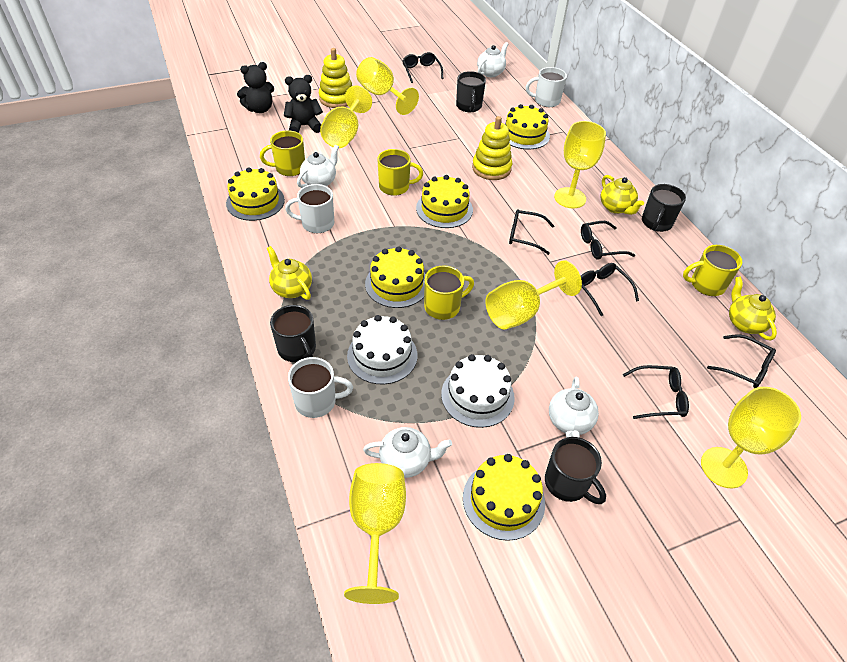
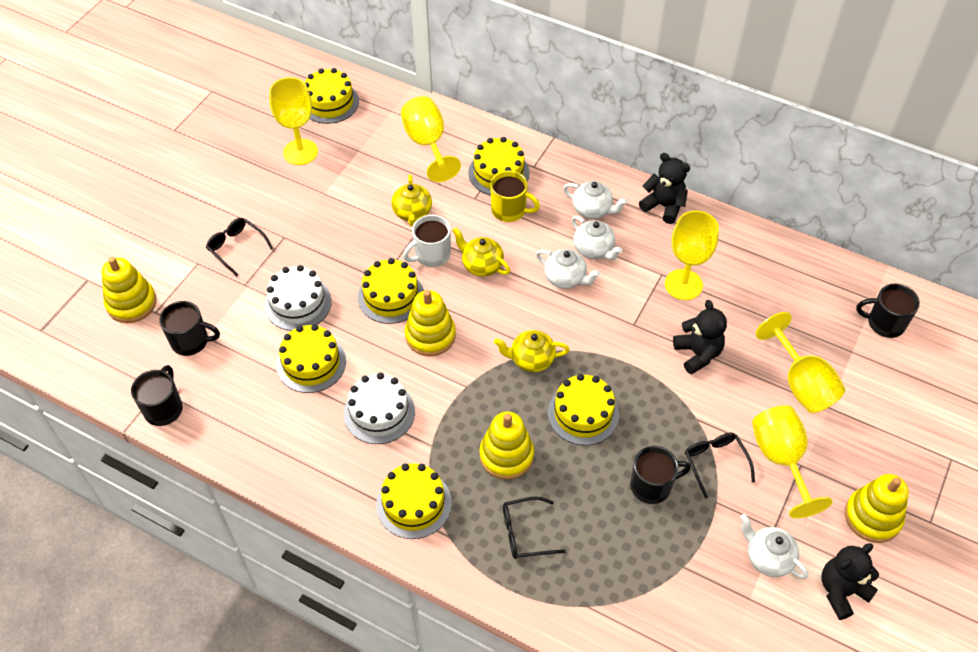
black glasses: 6 -> 3
black teddy bear: 2 -> 3
white mug: 3 -> 1
yellow cake: 5 -> 6
yellow goblet: 6 -> 5
yellow mug: 4 -> 1
yellow stacking toy: 2 -> 4

